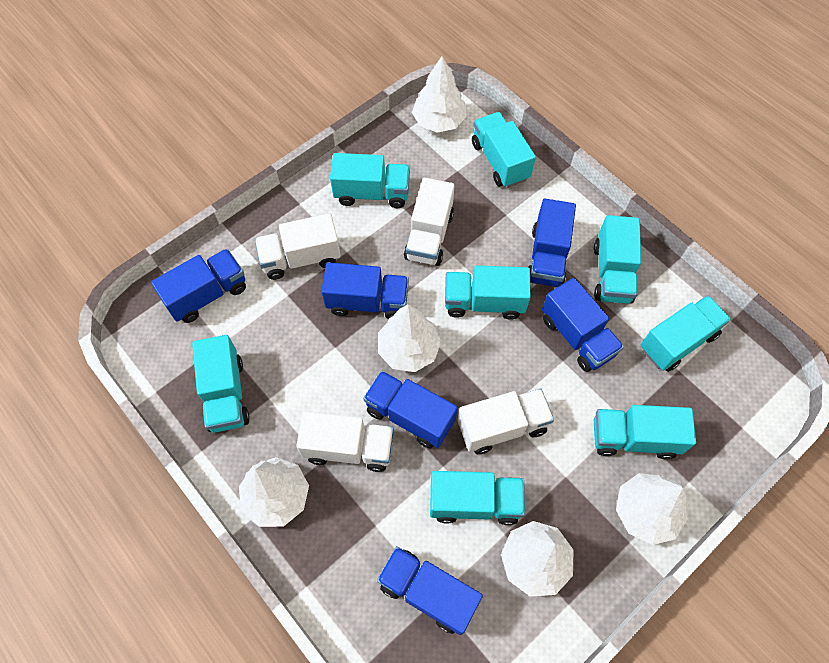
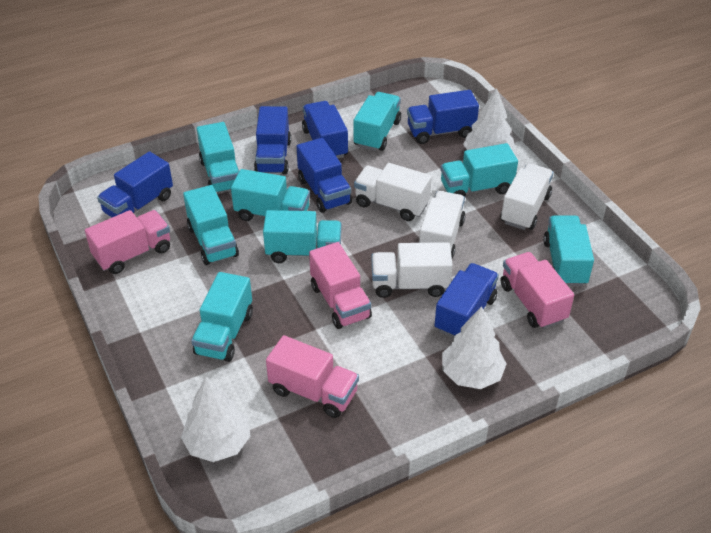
pink truck: 0 -> 4
white tree: 5 -> 3

